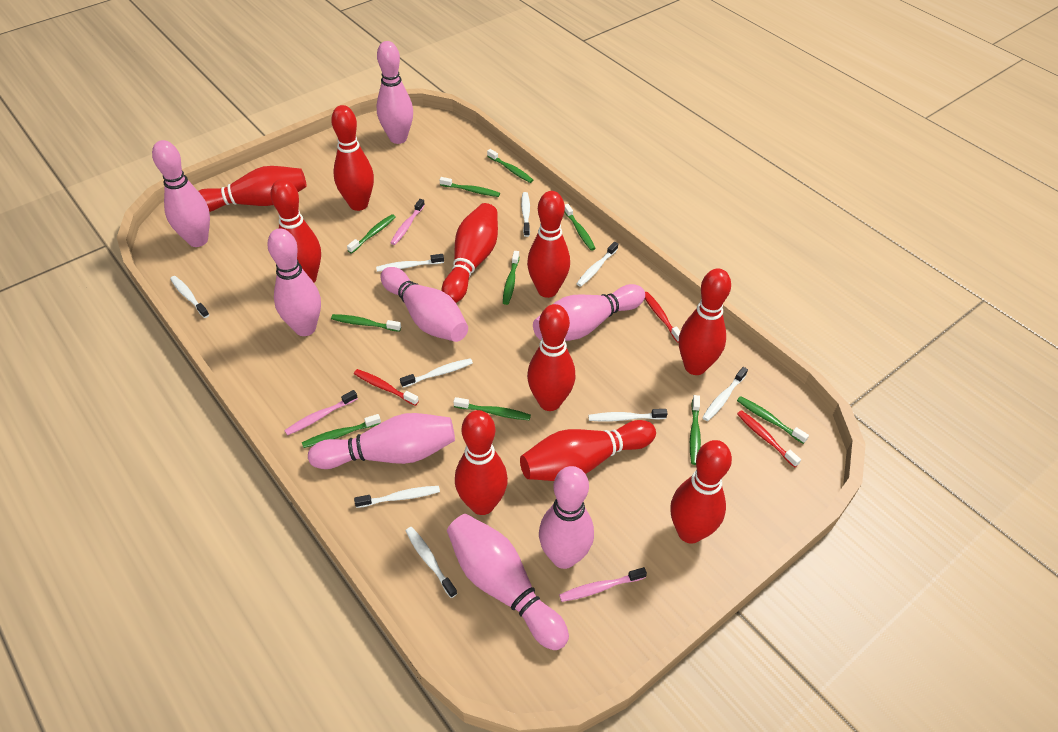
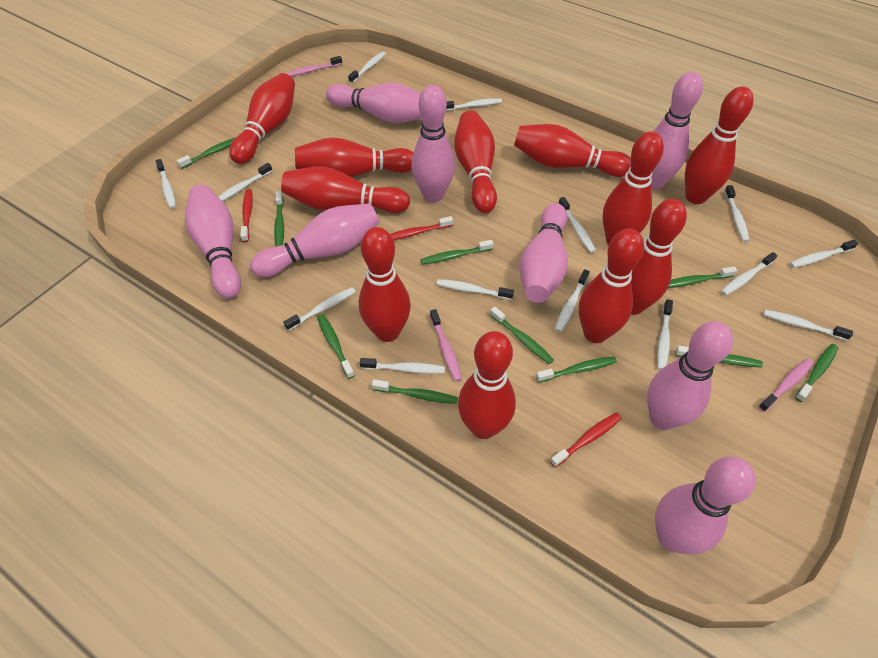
red bowling pin: 10 -> 11
white toothbrush: 9 -> 14

